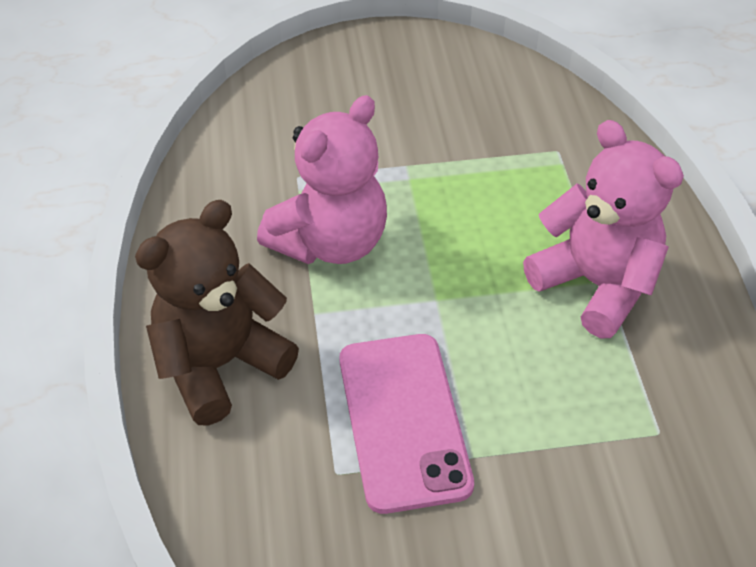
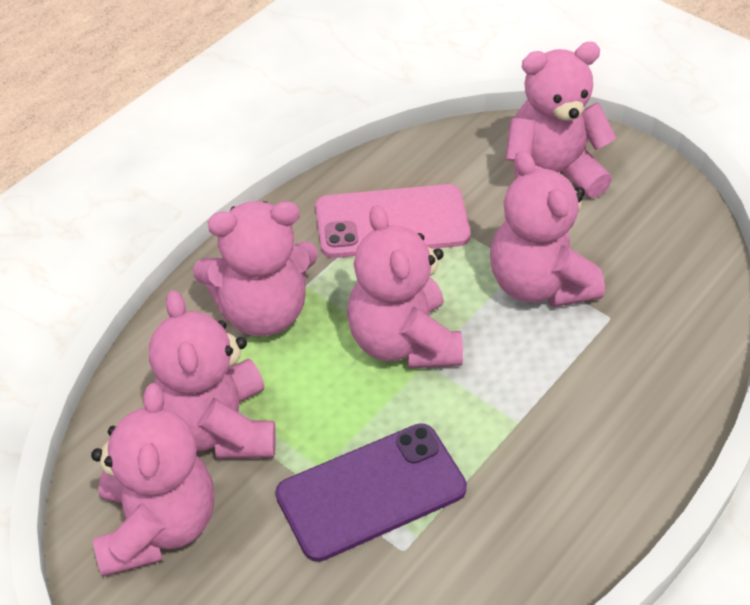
brown teddy bear: 1 -> 0
pink teddy bear: 2 -> 6
purple phone: 0 -> 1

